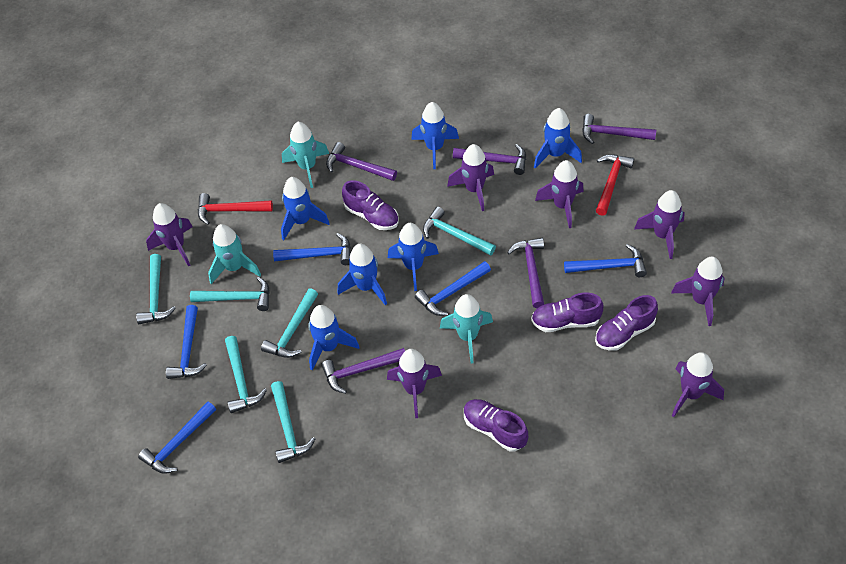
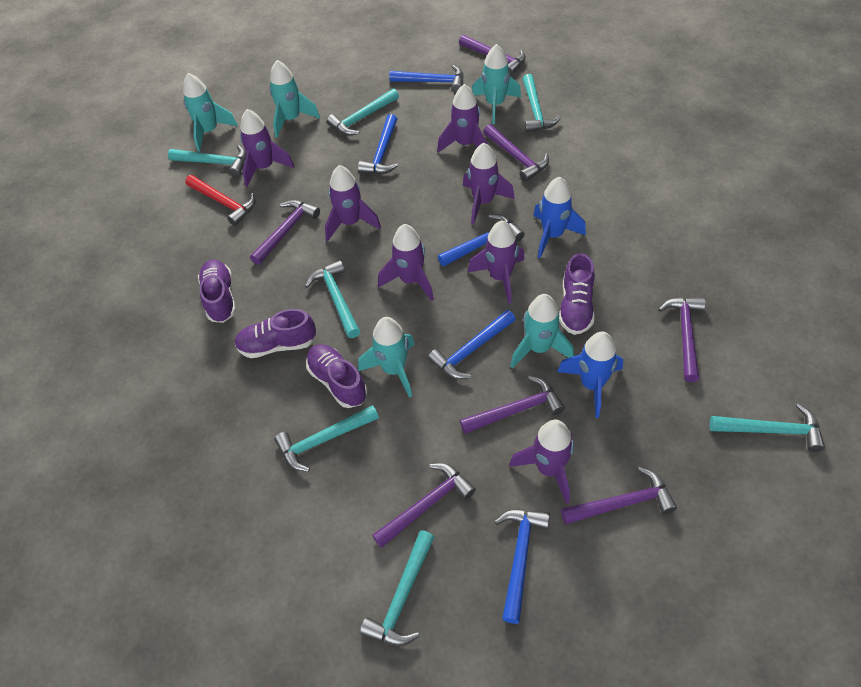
blue rocket: 6 -> 2
purple hammer: 5 -> 7
red hammer: 2 -> 1
turquoise hammer: 6 -> 7
turquoise rocket: 3 -> 5

